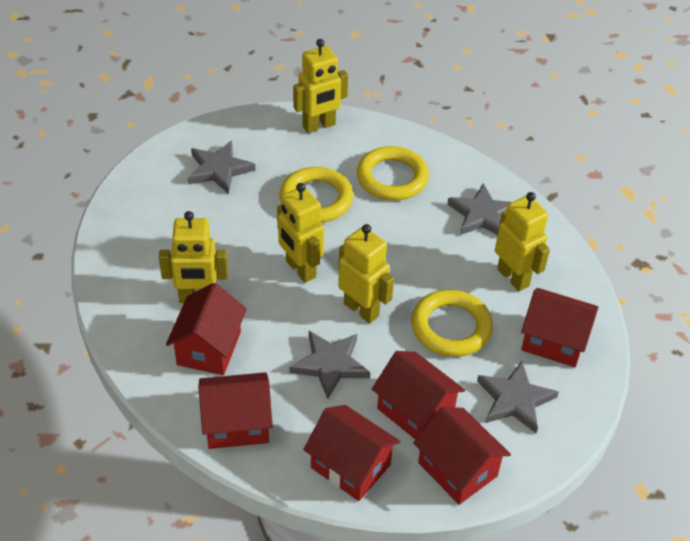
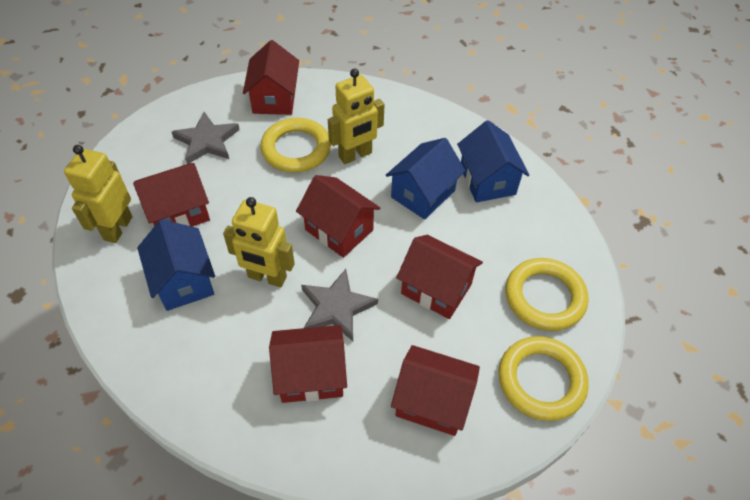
blue house: 0 -> 3
grey star: 4 -> 2
yellow robot: 5 -> 3

